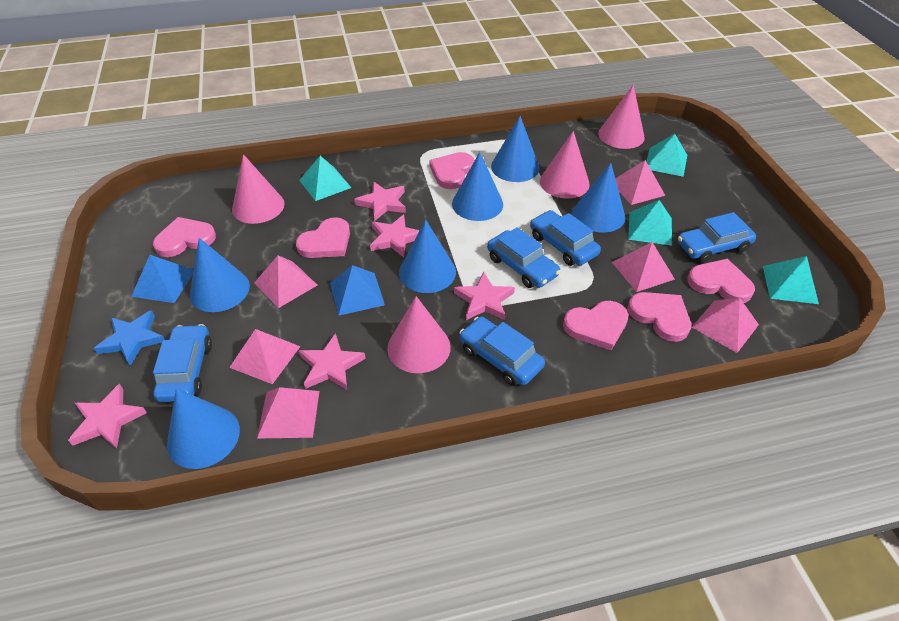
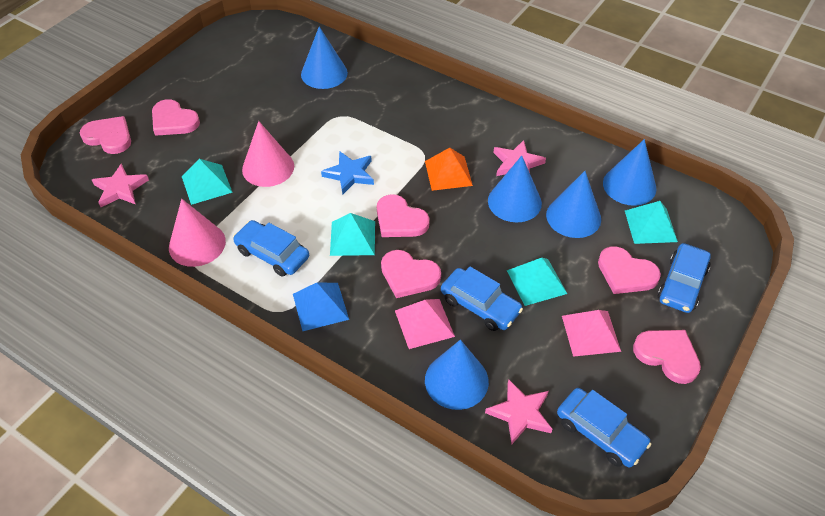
blue car: 5 -> 4
blue cone: 6 -> 5
blue pyramid: 2 -> 1
orange pyramid: 0 -> 1
pink cone: 4 -> 2
pink pyramid: 6 -> 2
pink star: 5 -> 3

